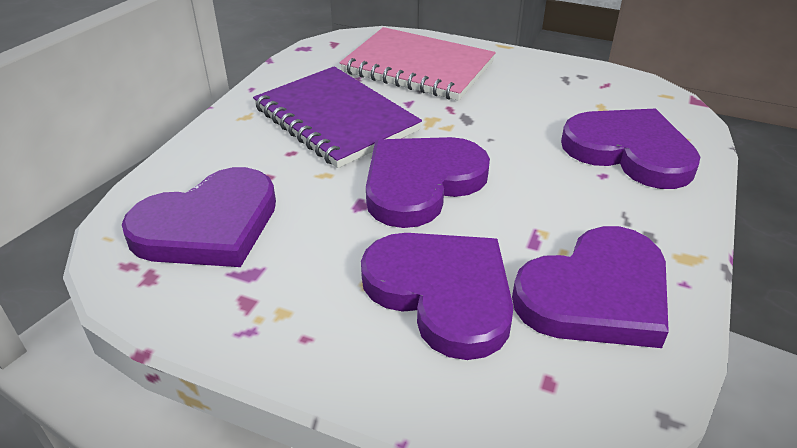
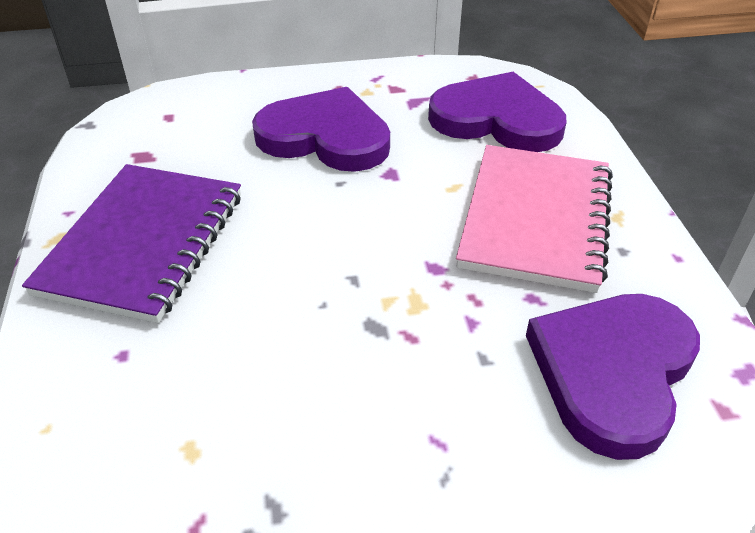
purple heart: 5 -> 3

